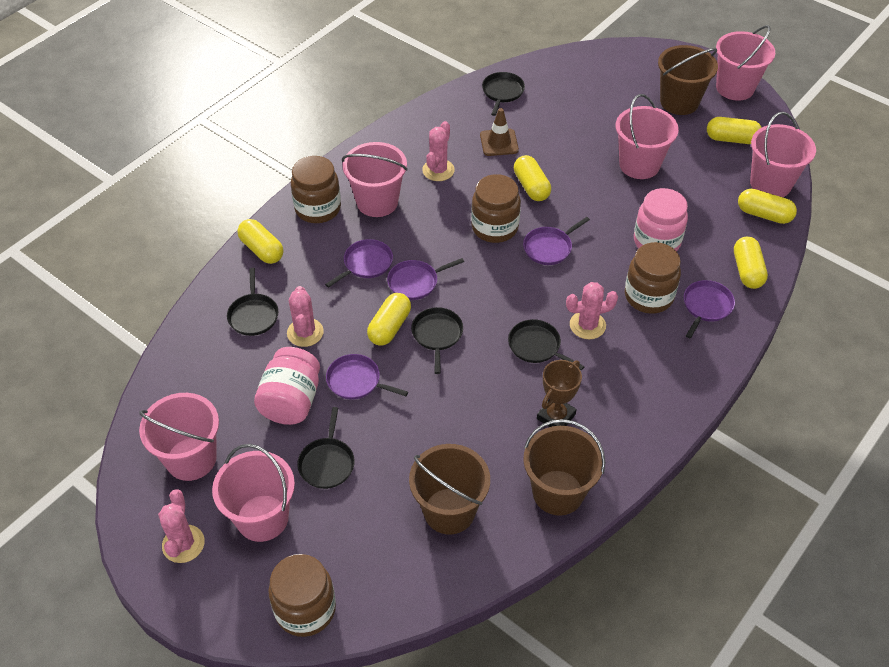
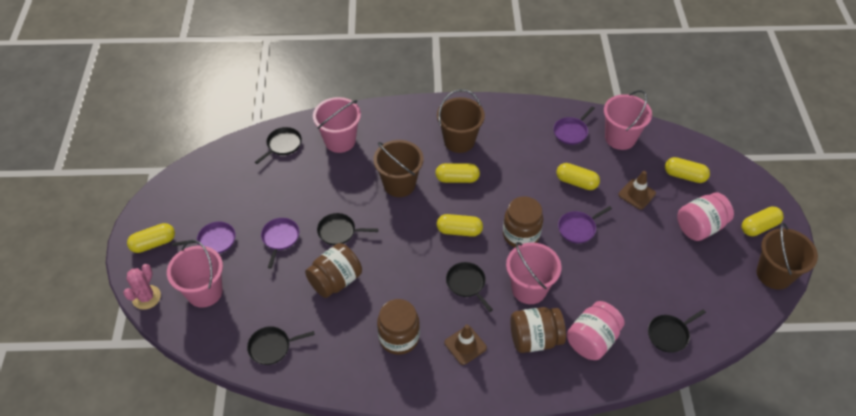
brown traffic cone: 1 -> 2
brown trophy: 1 -> 0
pink bucket: 6 -> 4
pink cactus: 4 -> 1
purple pan: 5 -> 4

